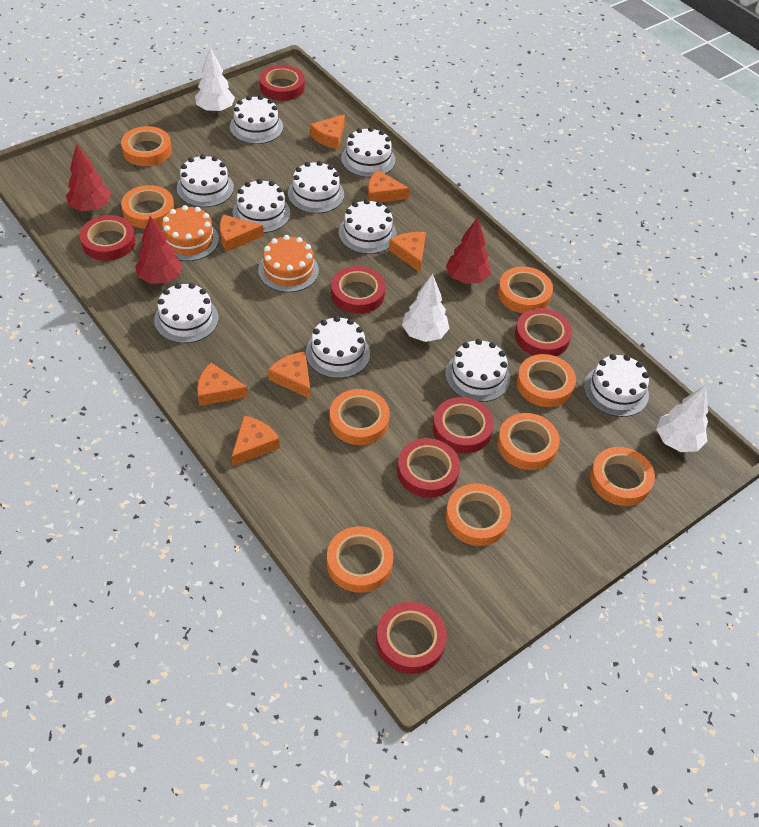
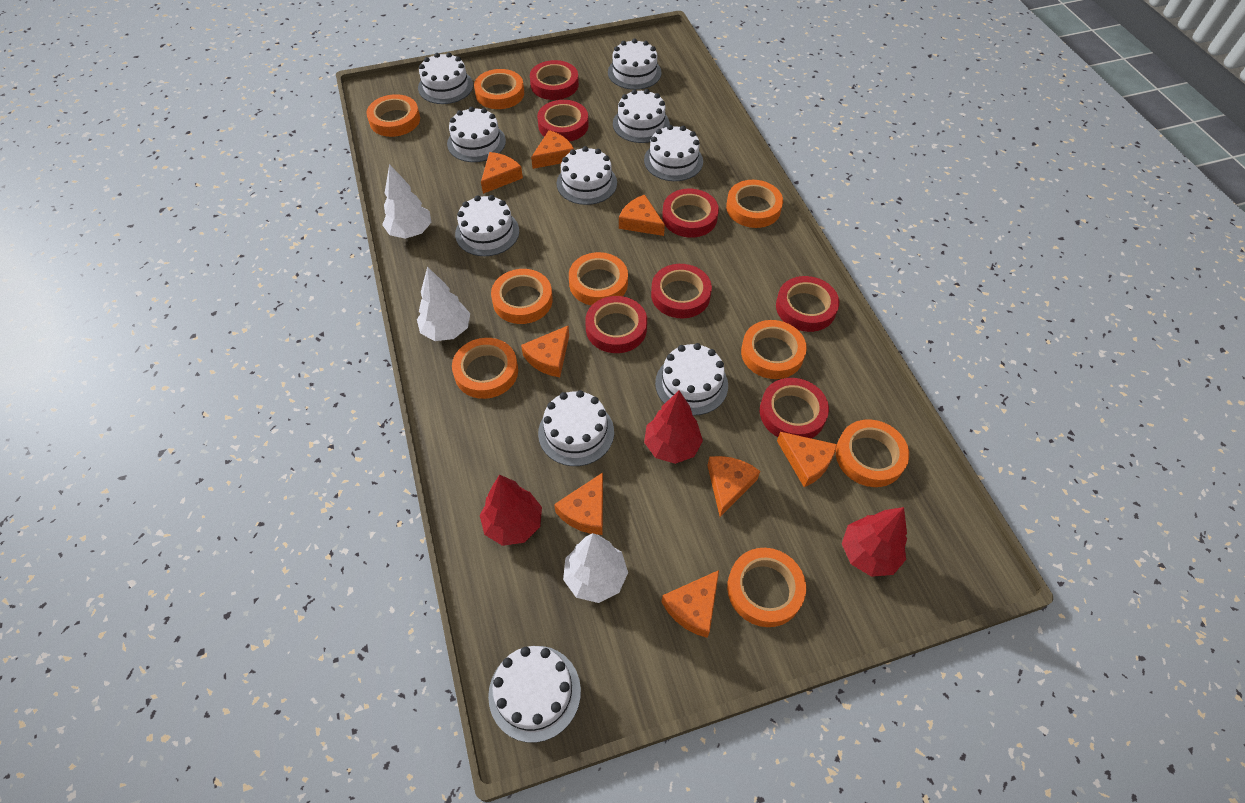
orange cake: 2 -> 0
orange cheese: 7 -> 8

